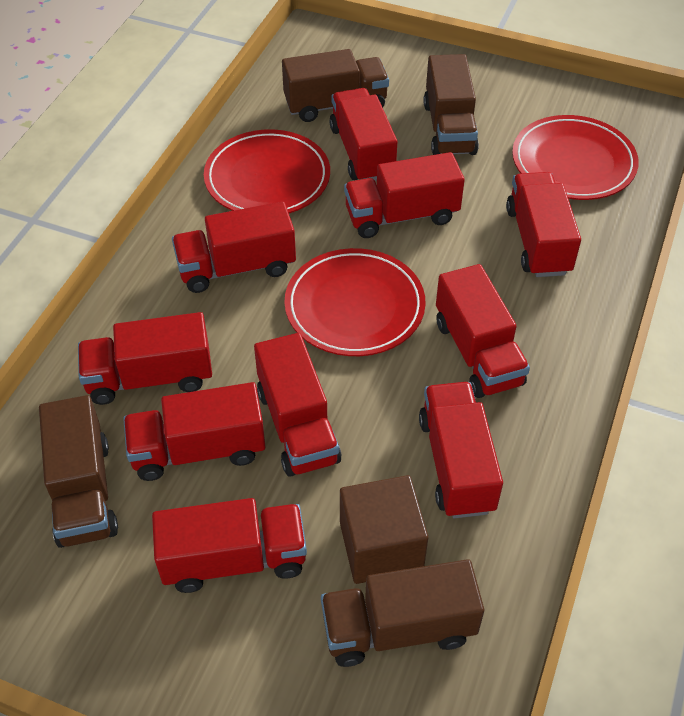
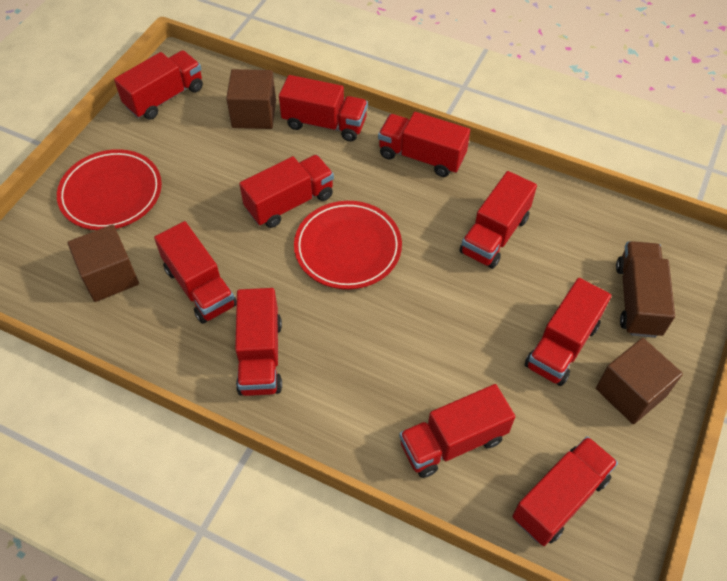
brown cube: 1 -> 3
brown truck: 4 -> 1
red plate: 3 -> 2

